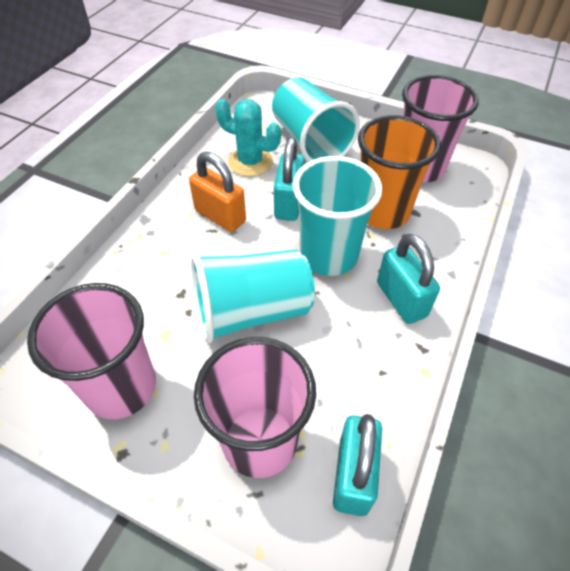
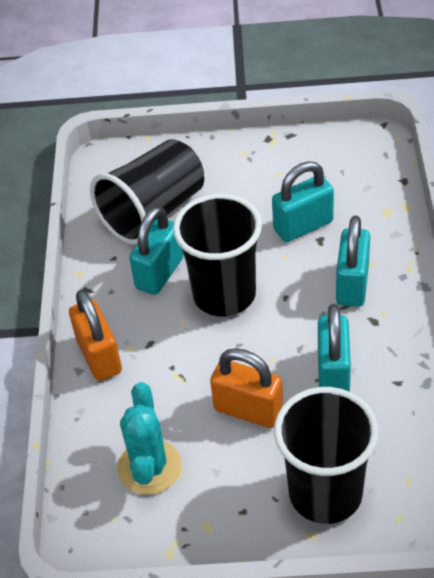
black cup: 0 -> 3
orange cup: 1 -> 0
orange padlock: 1 -> 2
pink cup: 3 -> 0
turquoise cup: 3 -> 0
turquoise padlock: 3 -> 4

